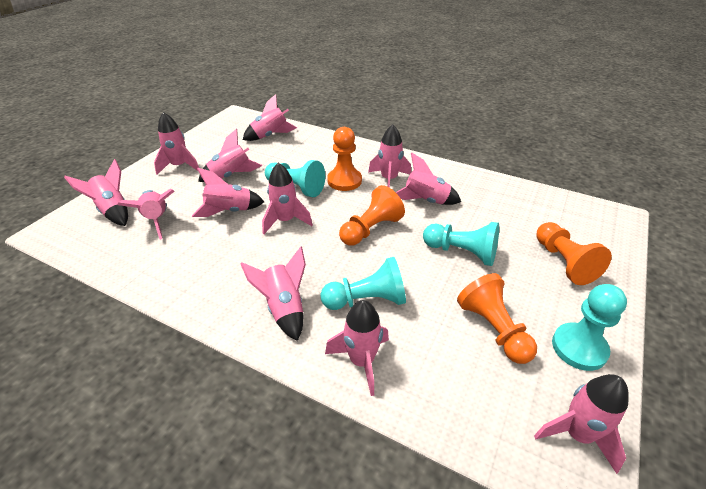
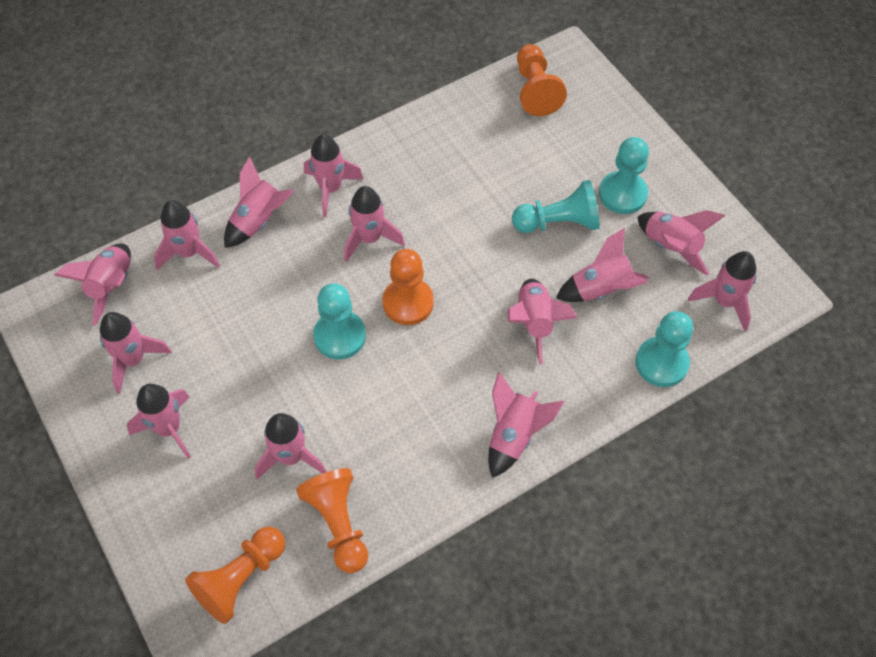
pink rocket: 12 -> 13

